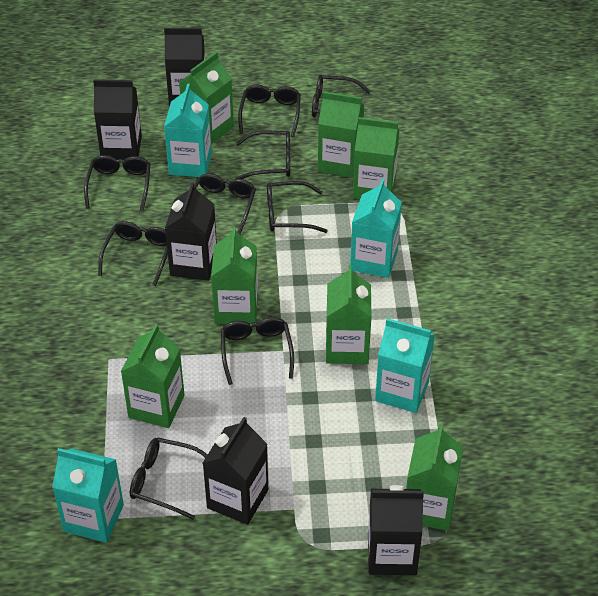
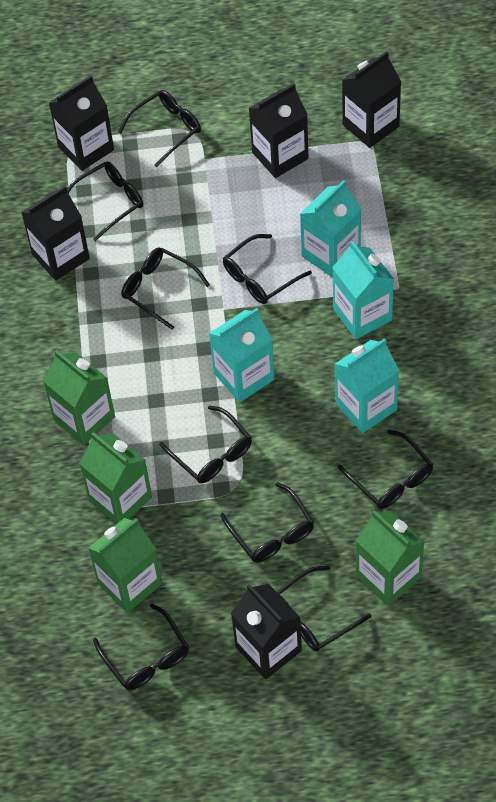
green carton: 7 -> 4

